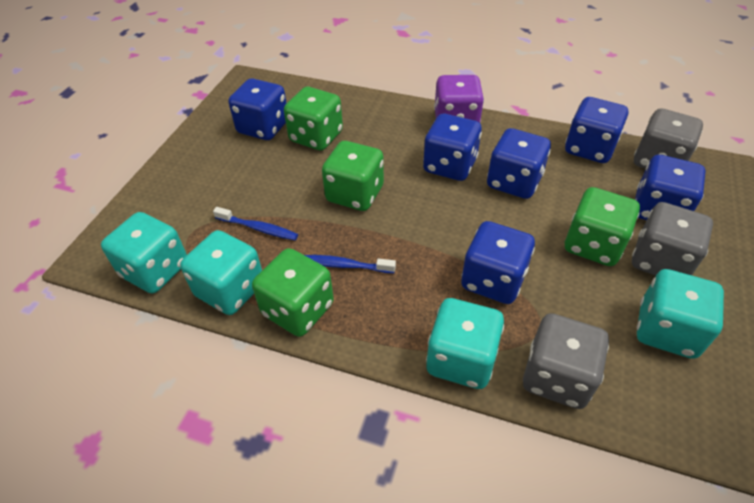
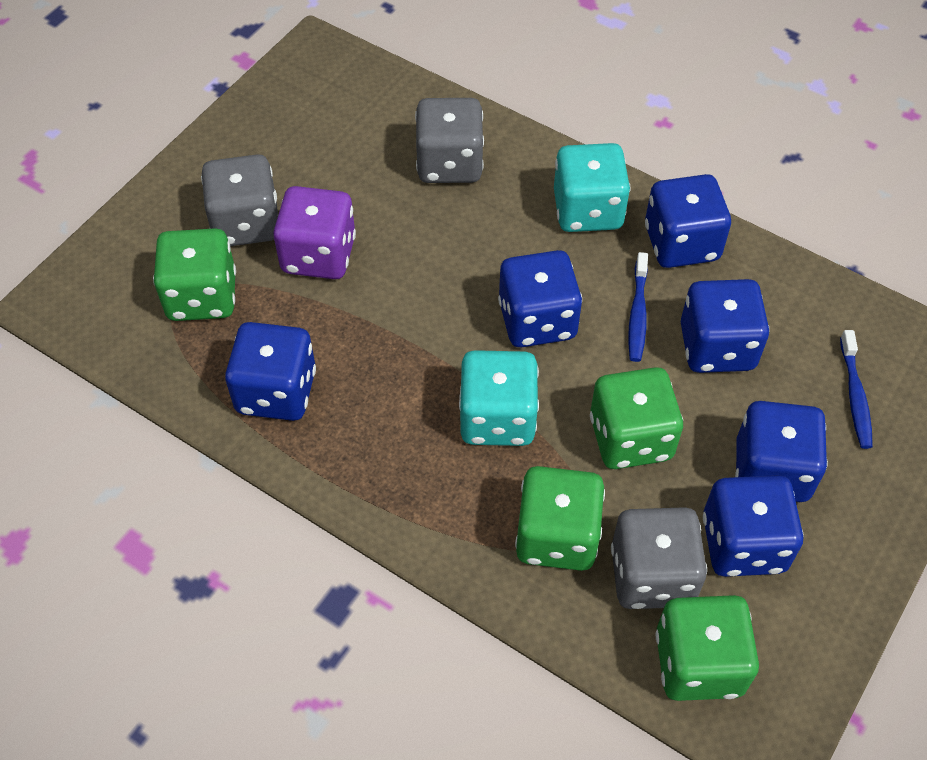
turquoise dice: 4 -> 2

